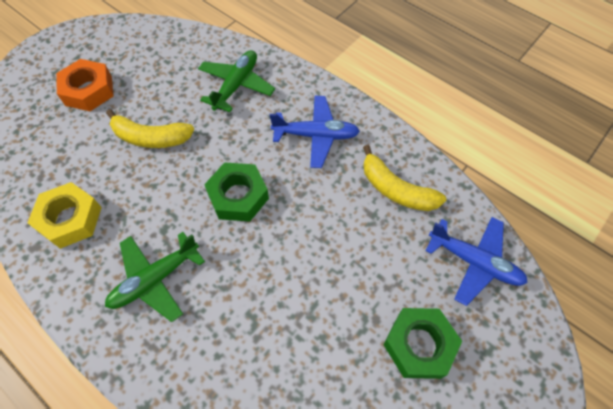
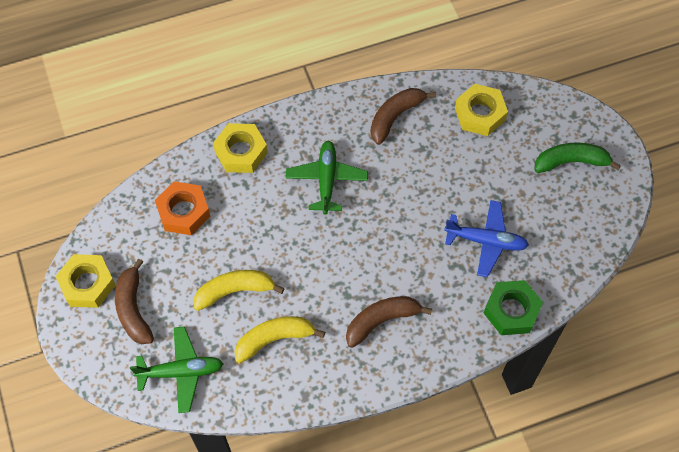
blue plane: 2 -> 1
brown banana: 0 -> 3
green banana: 0 -> 1
green nut: 2 -> 1
yellow nut: 1 -> 3

